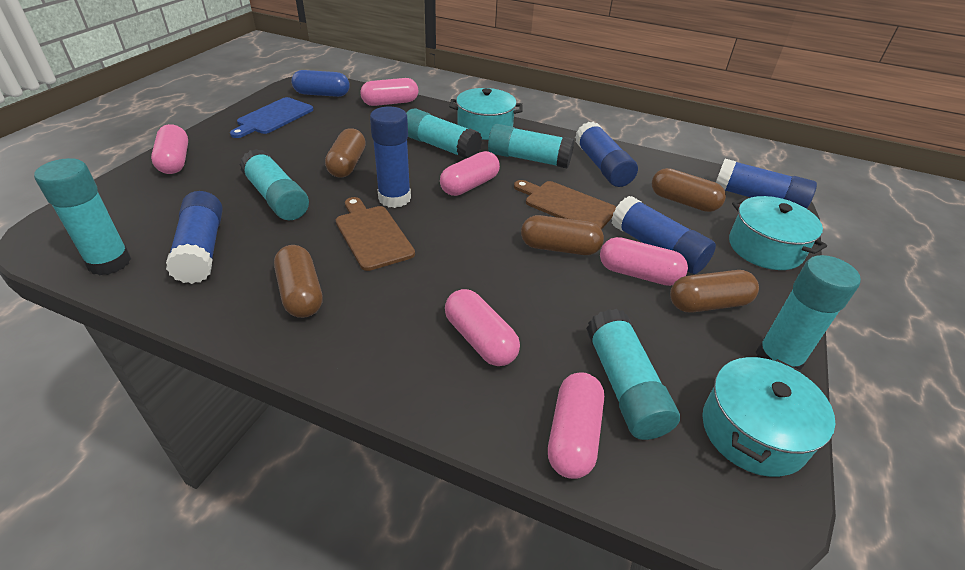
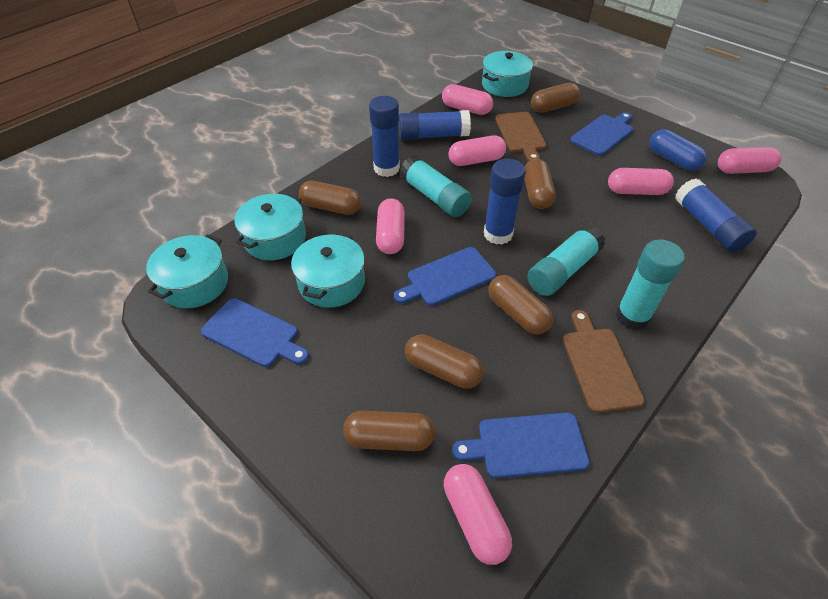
blue cutting board: 1 -> 4
blue glue stick: 5 -> 4
brown capsule: 5 -> 6
turquoise glue stick: 6 -> 3
turquoise pot: 3 -> 4

